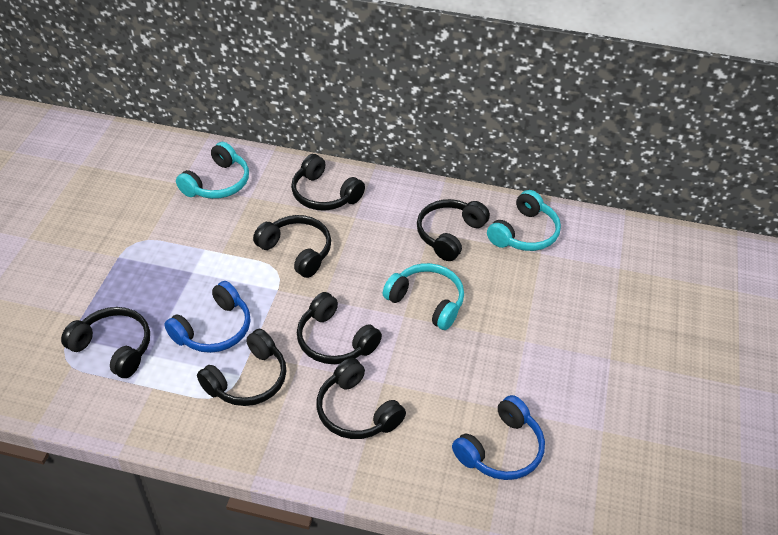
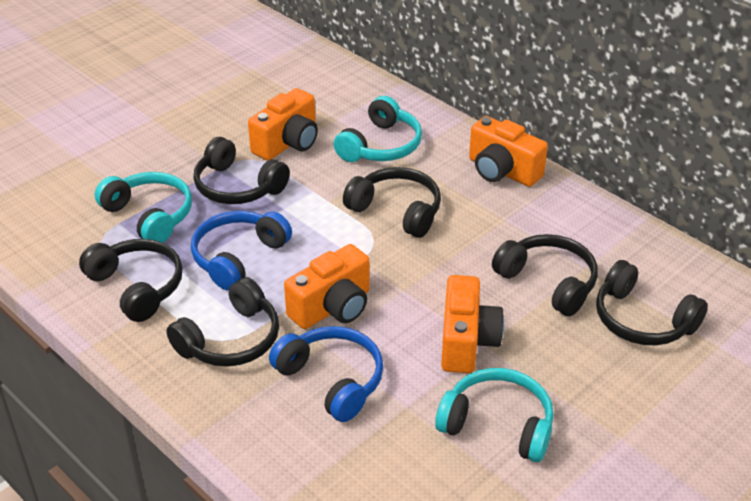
black headphones: 7 -> 6
orange camera: 0 -> 4

